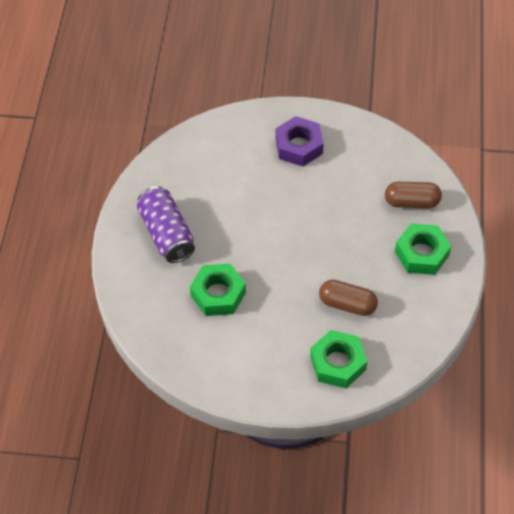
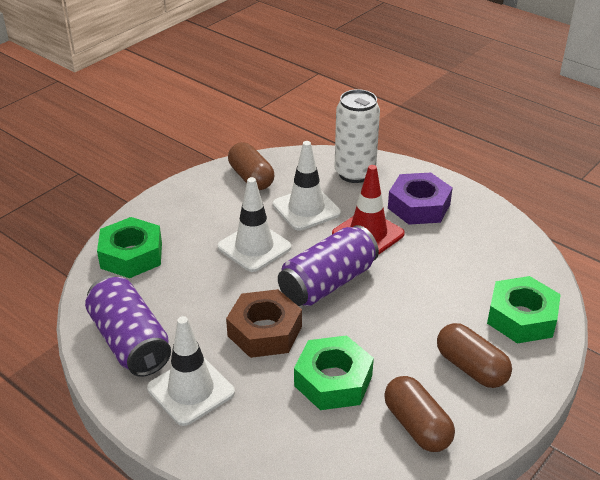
brown capsule: 2 -> 3
brown nut: 0 -> 1
purple can: 1 -> 2
red traffic cone: 0 -> 1
white can: 0 -> 1
white traffic cone: 0 -> 3

